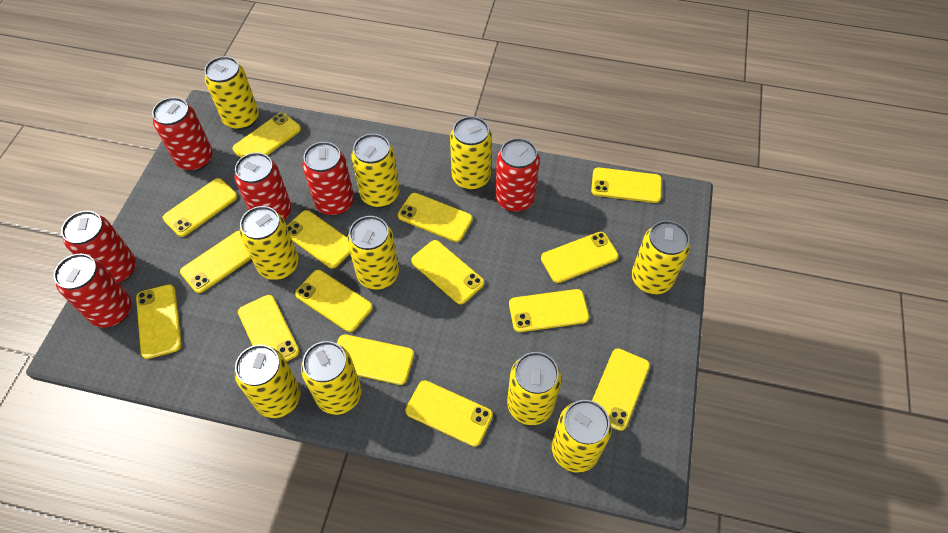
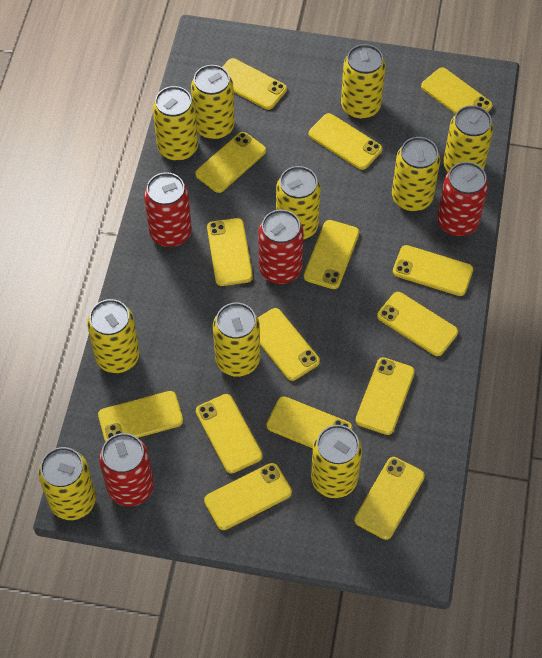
red can: 6 -> 4

